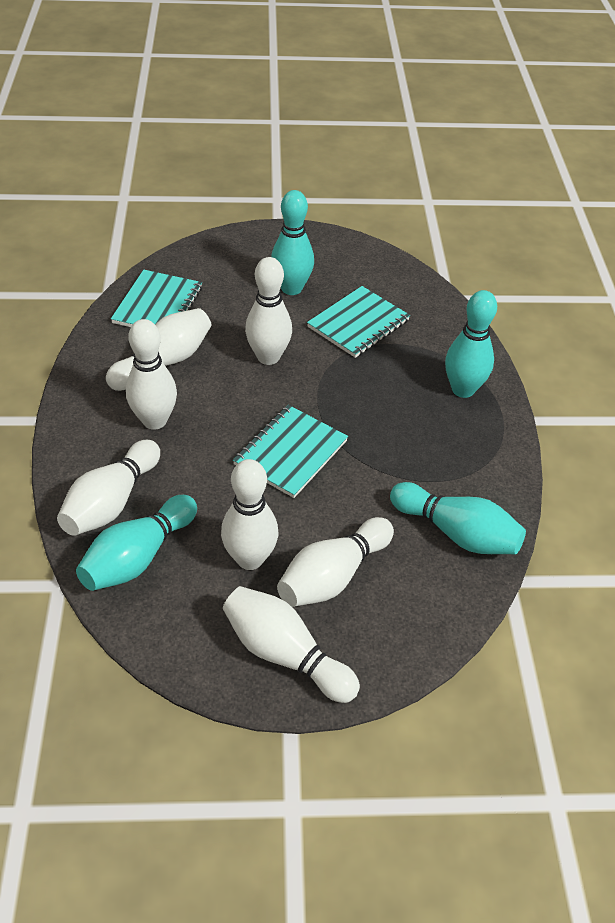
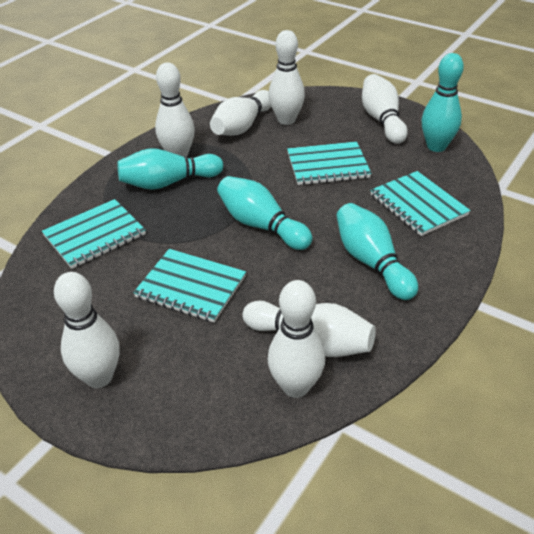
turquoise notebook: 3 -> 4

